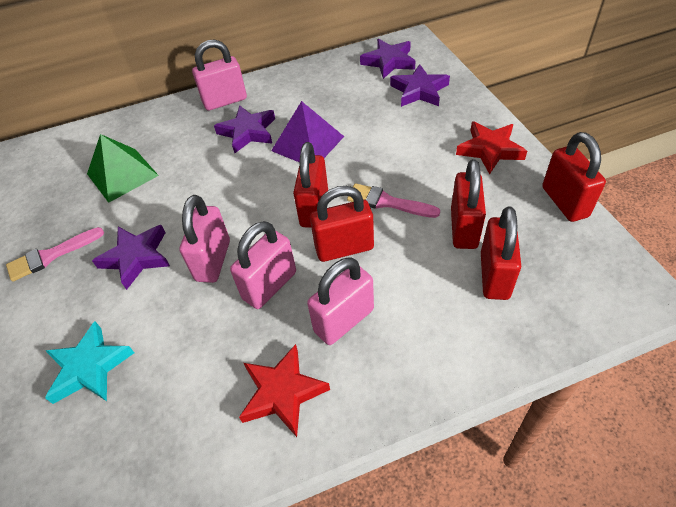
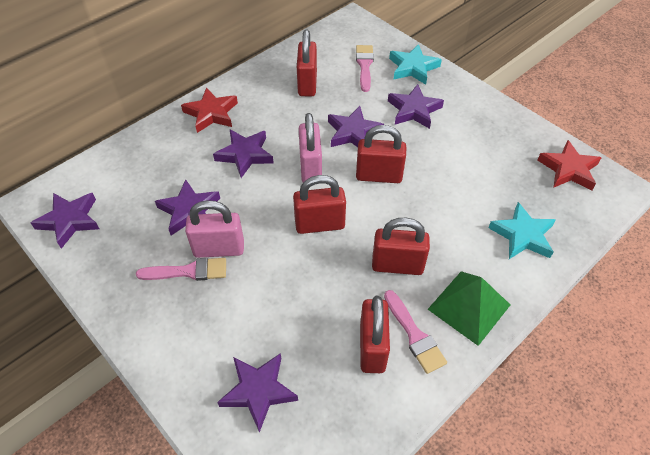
pink brush: 2 -> 3
pink padlock: 4 -> 2
purple pyramid: 1 -> 0
purple star: 4 -> 6
turquoise star: 1 -> 2

